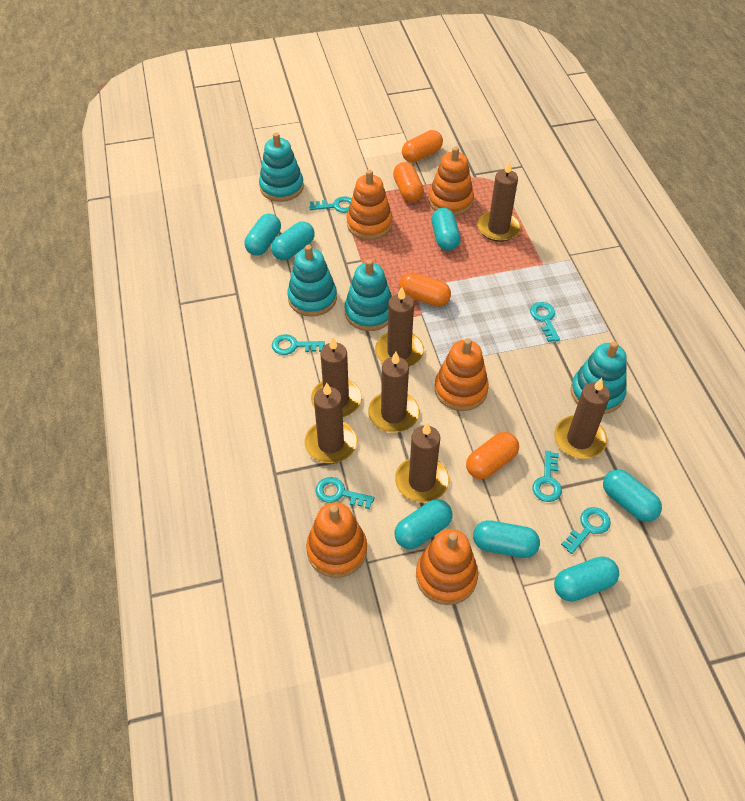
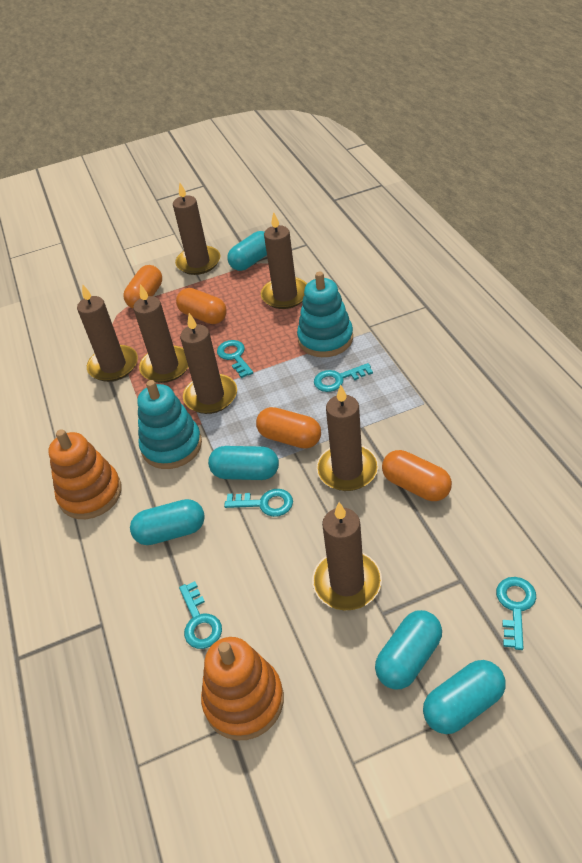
orange stacking toy: 5 -> 2
turquoise capsule: 7 -> 5
turquoise key: 6 -> 5
turquoise stacking toy: 4 -> 2

